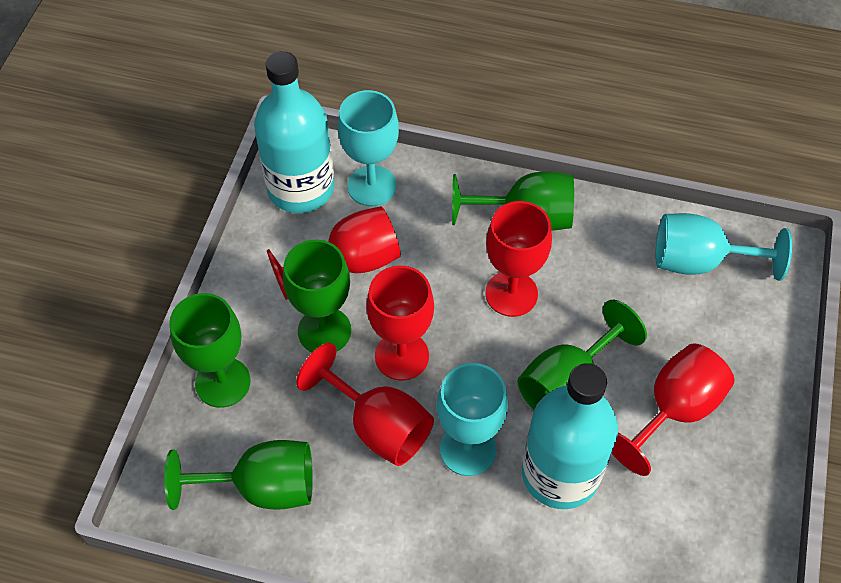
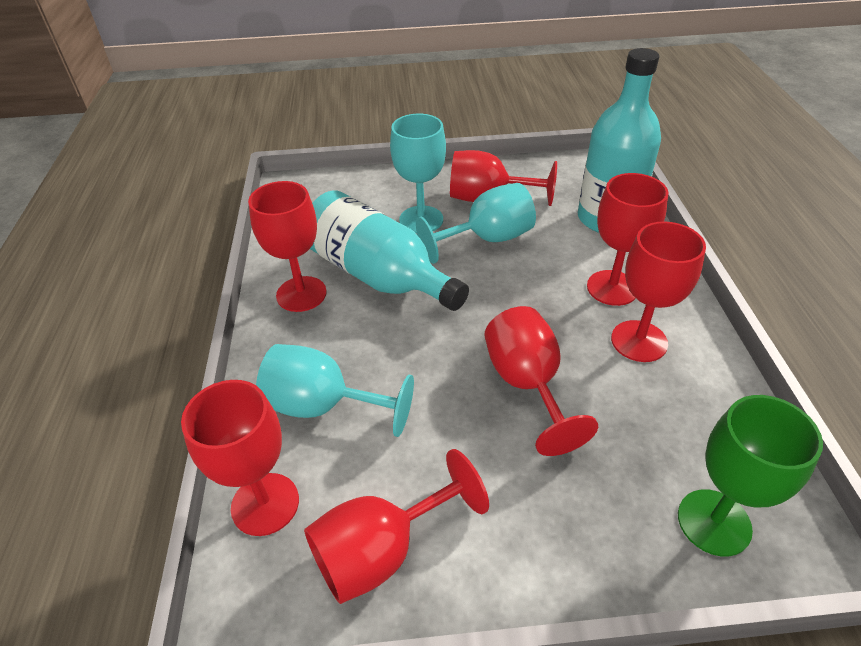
green goblet: 5 -> 1
red goblet: 5 -> 7

